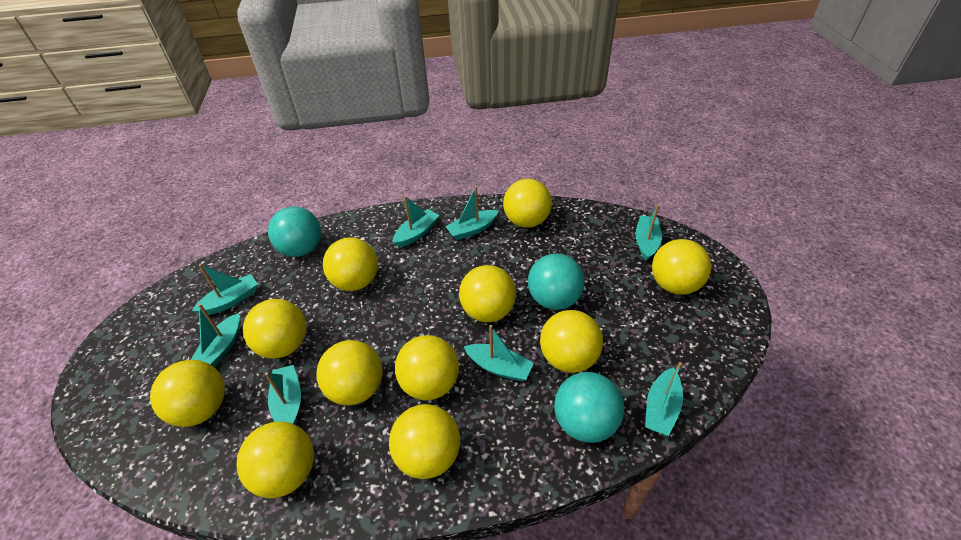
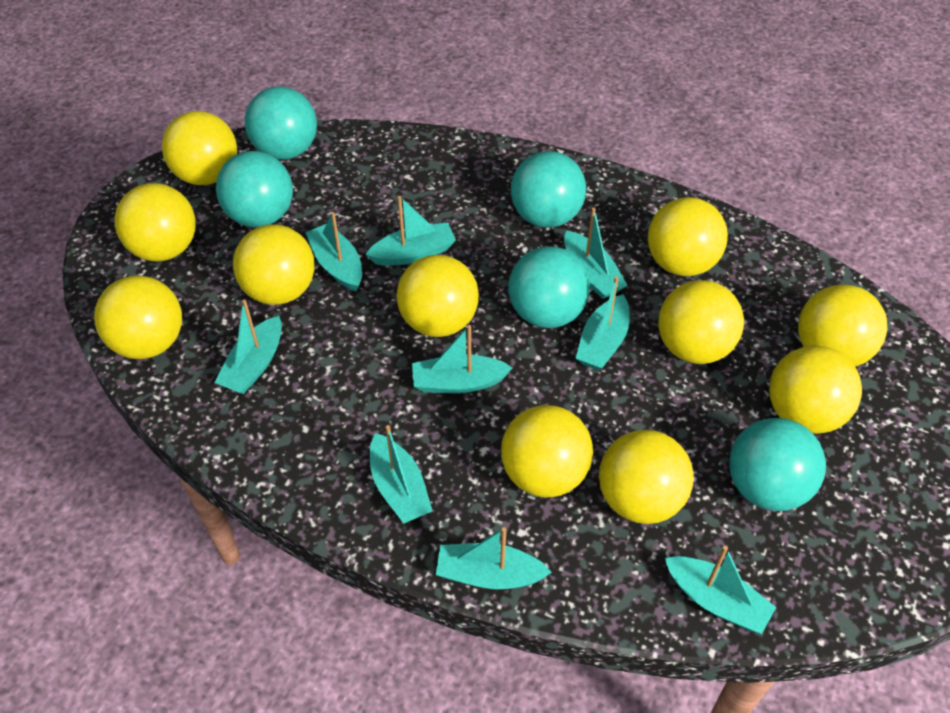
turquoise ball: 3 -> 5
turquoise boat: 8 -> 9

